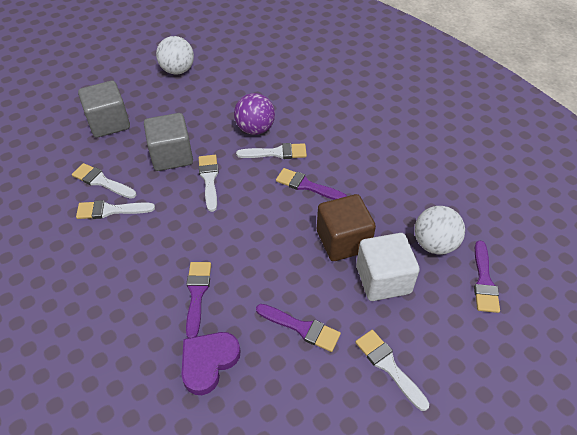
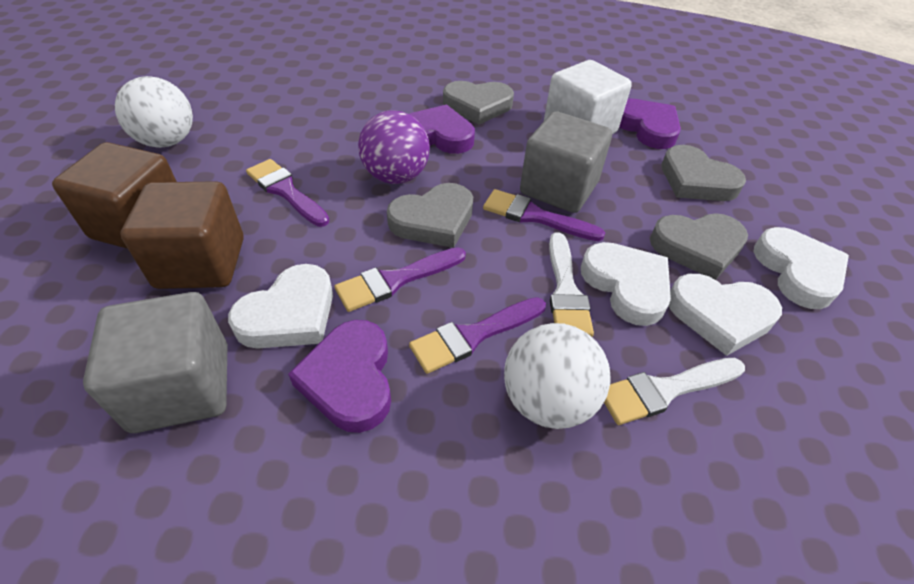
brown cube: 1 -> 2
grey heart: 0 -> 4
purple heart: 1 -> 3
white brush: 5 -> 2
white heart: 0 -> 4

